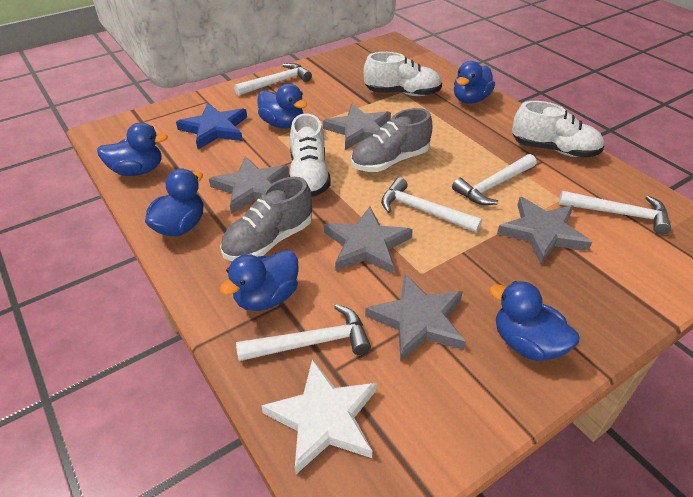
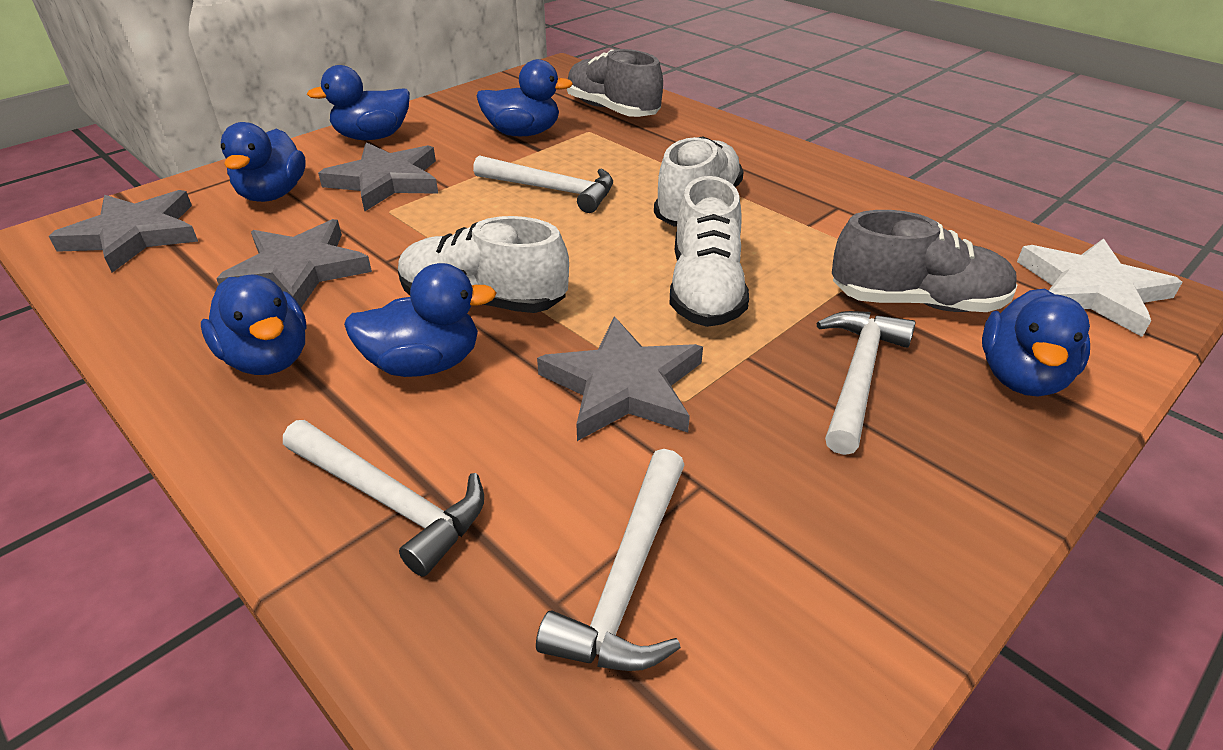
blue star: 1 -> 0
grey star: 5 -> 4
white hammer: 5 -> 4

